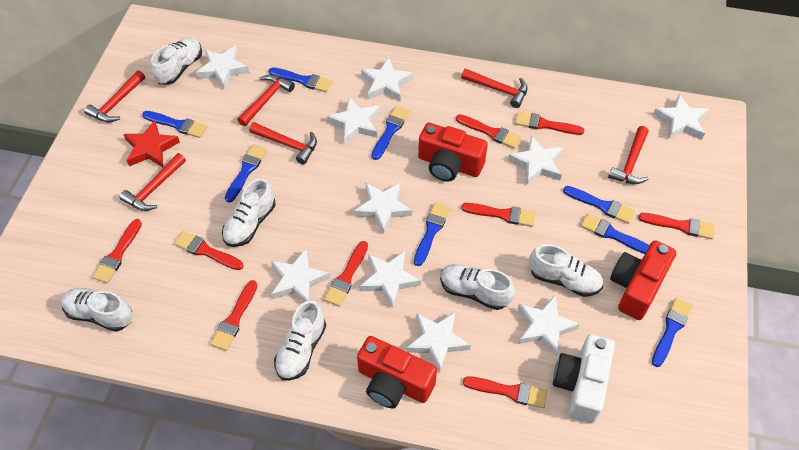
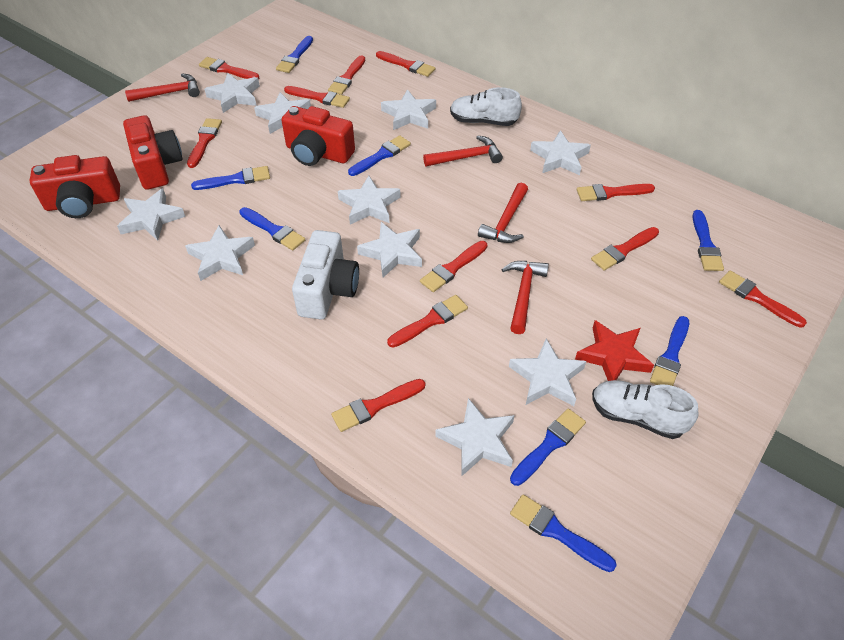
red brush: 9 -> 11
red hammer: 6 -> 4
white shoe: 6 -> 2

